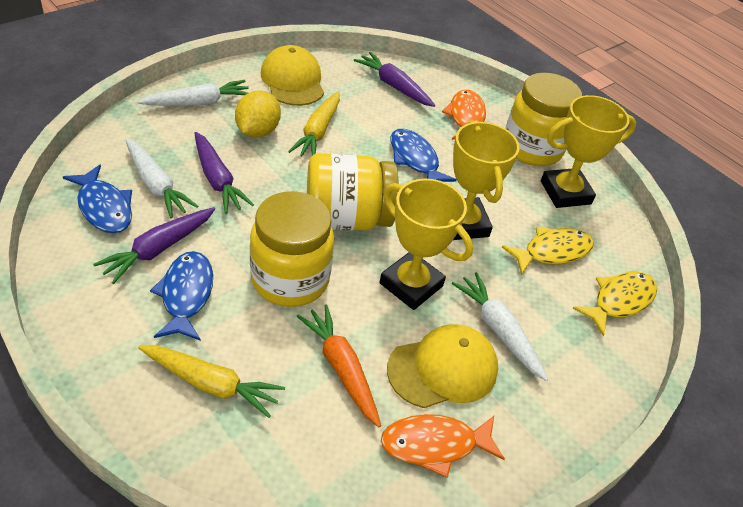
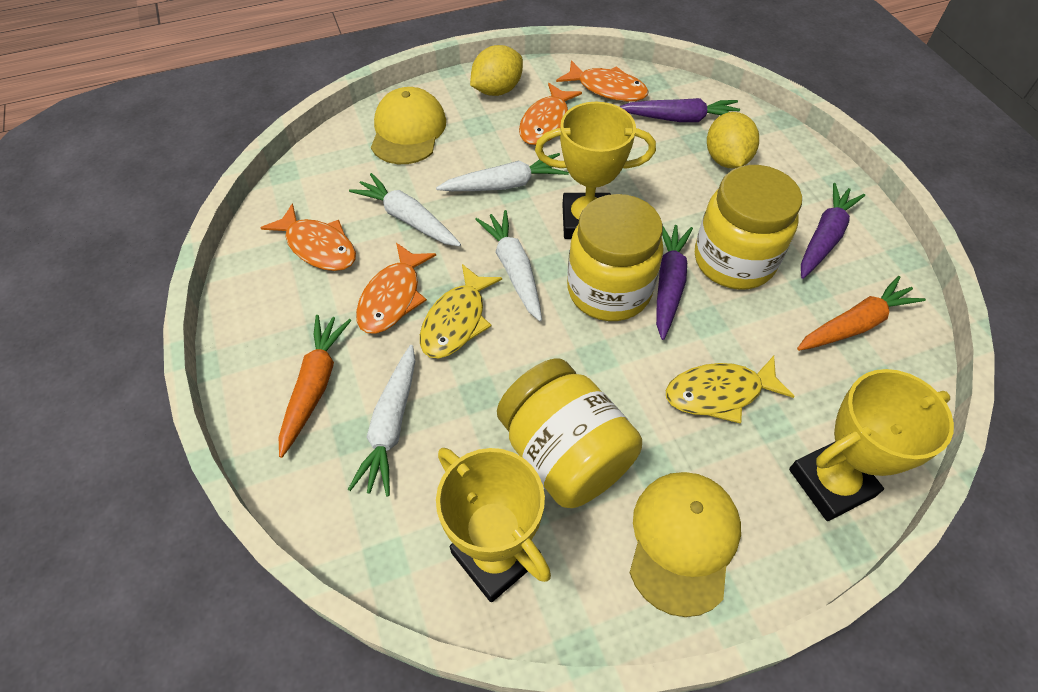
blue fish: 3 -> 0
orange carrot: 1 -> 2
orange fish: 2 -> 4
white carrot: 3 -> 4
yellow carrot: 2 -> 0
yellow lemon: 1 -> 2

